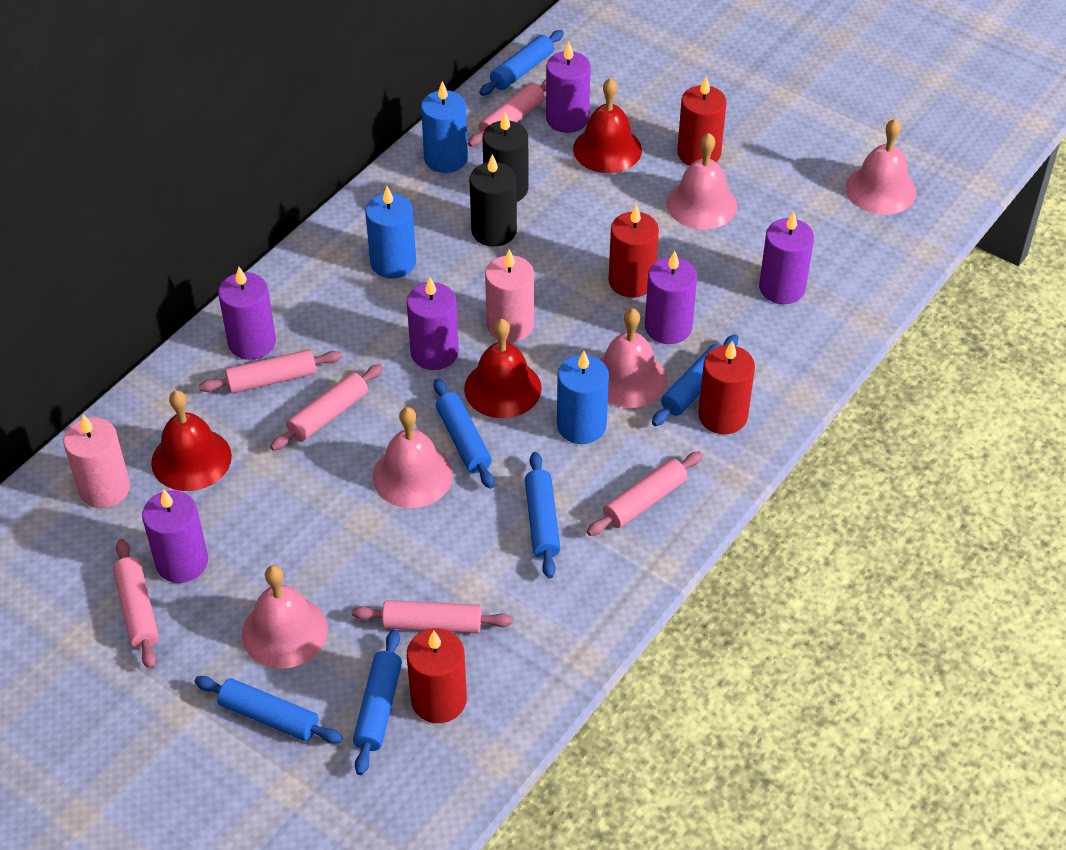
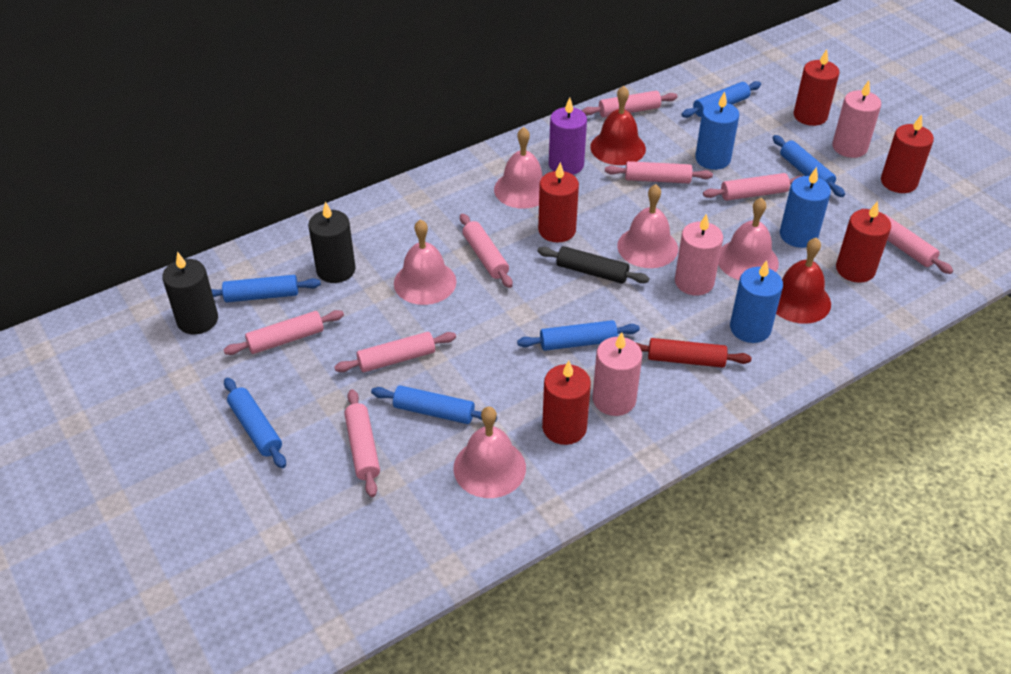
black rolling pin: 0 -> 1
pink candle: 2 -> 3
pink rolling pin: 6 -> 8
purple candle: 6 -> 1
red bell: 3 -> 2
red candle: 4 -> 5
red rolling pin: 0 -> 1

